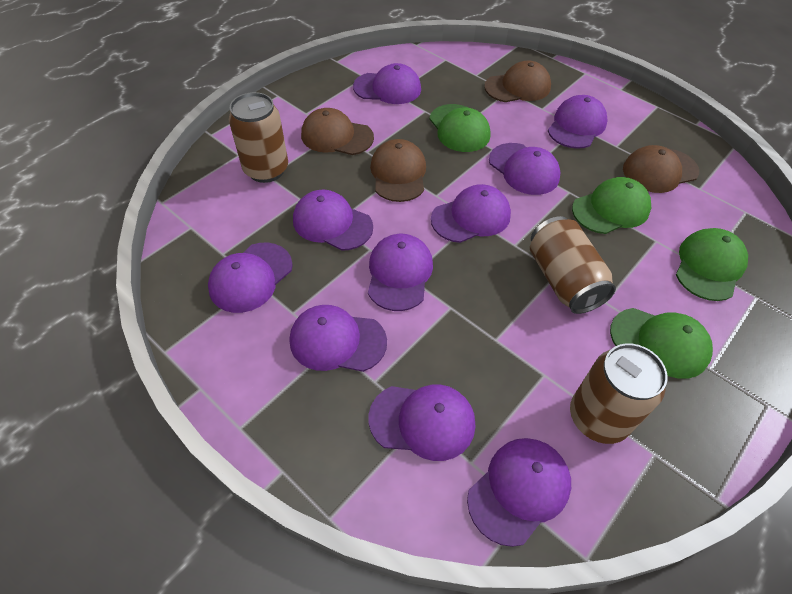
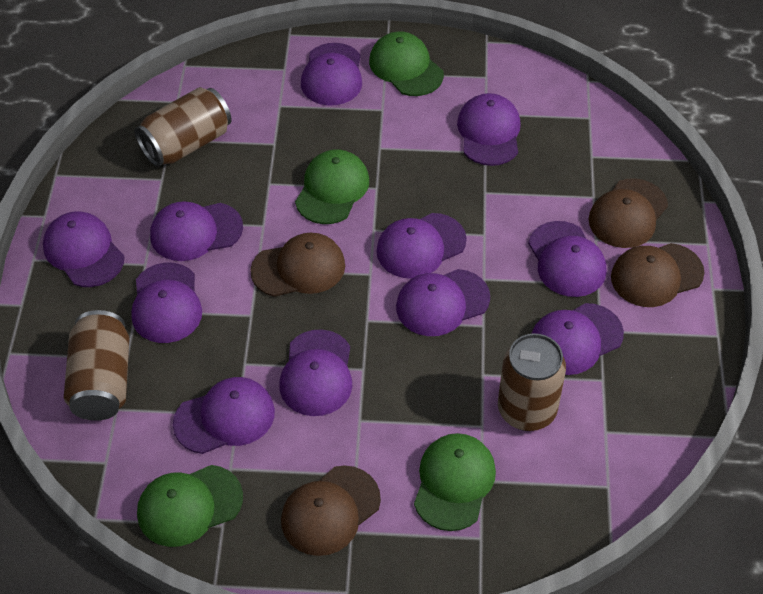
purple cap: 10 -> 11

